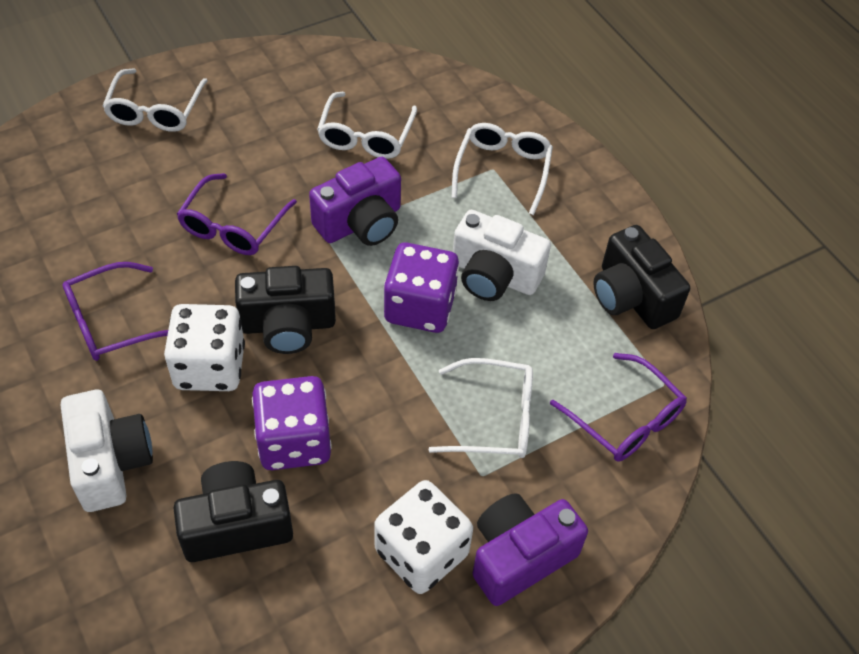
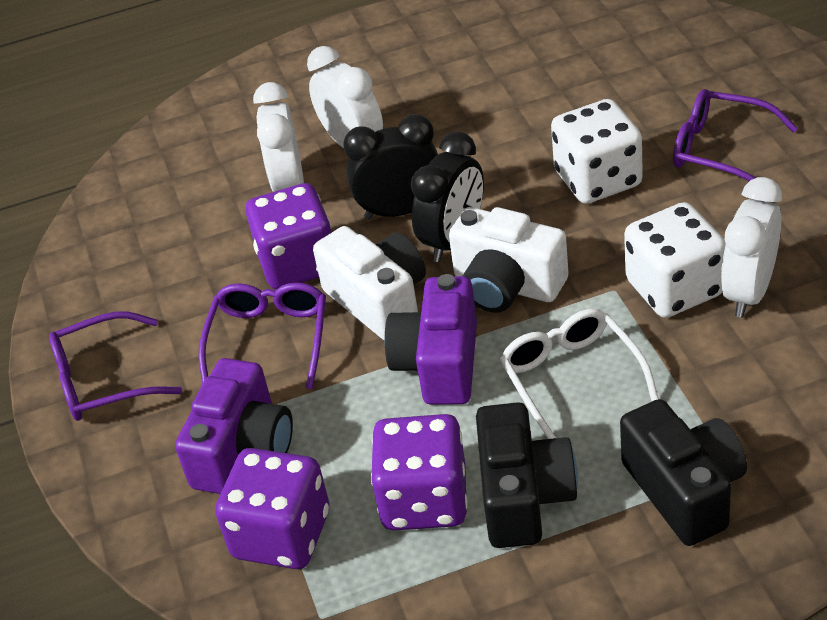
black camera: 3 -> 2
black clock: 0 -> 2
purple dice: 2 -> 3
white clock: 0 -> 3
white glasses: 4 -> 1

